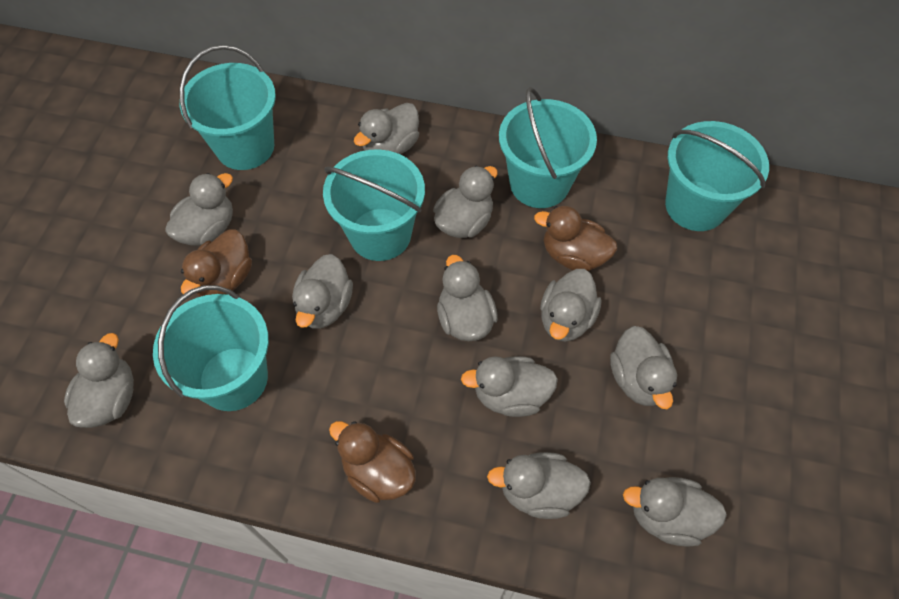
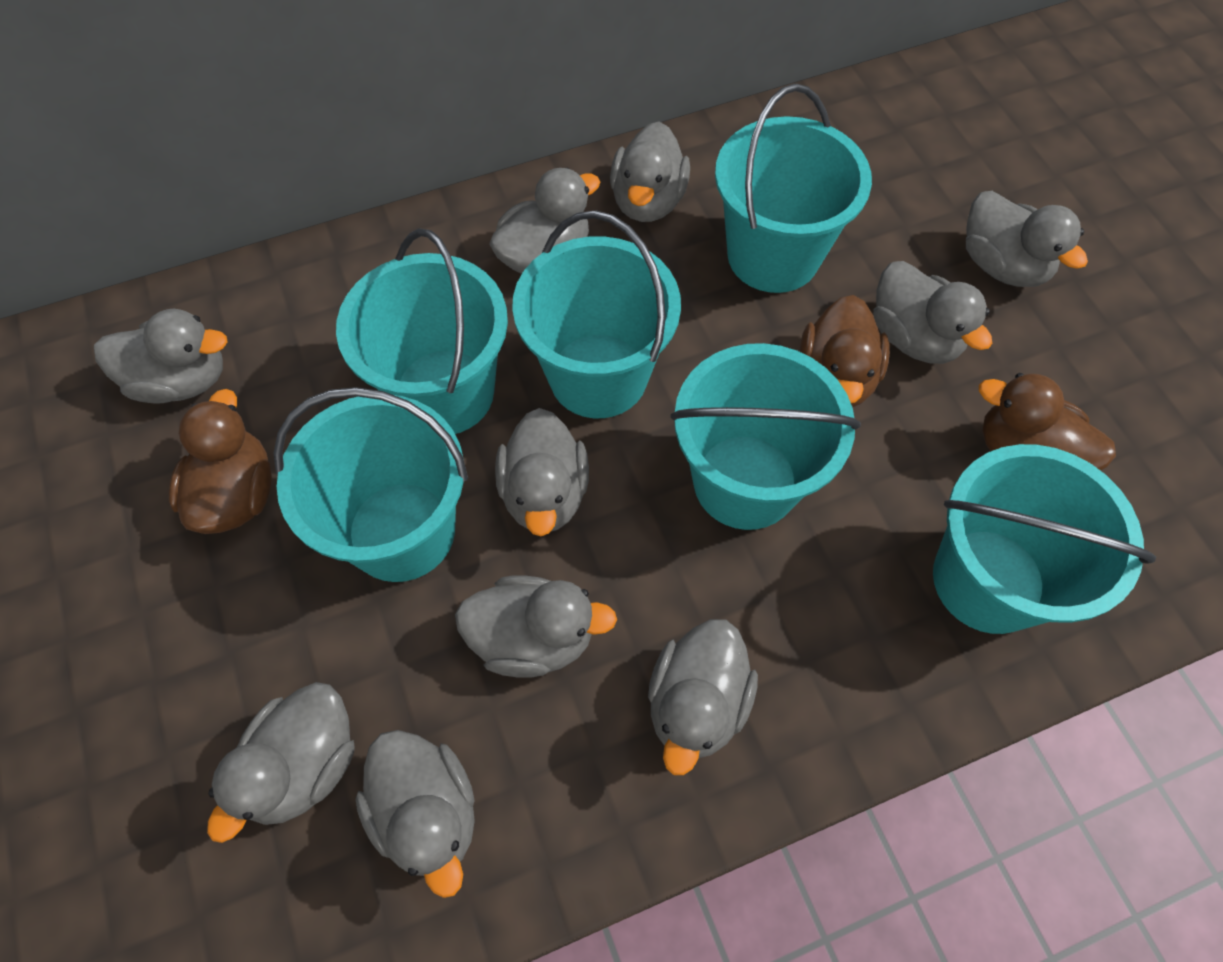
grey duck: 11 -> 10
turquoise bucket: 5 -> 6

